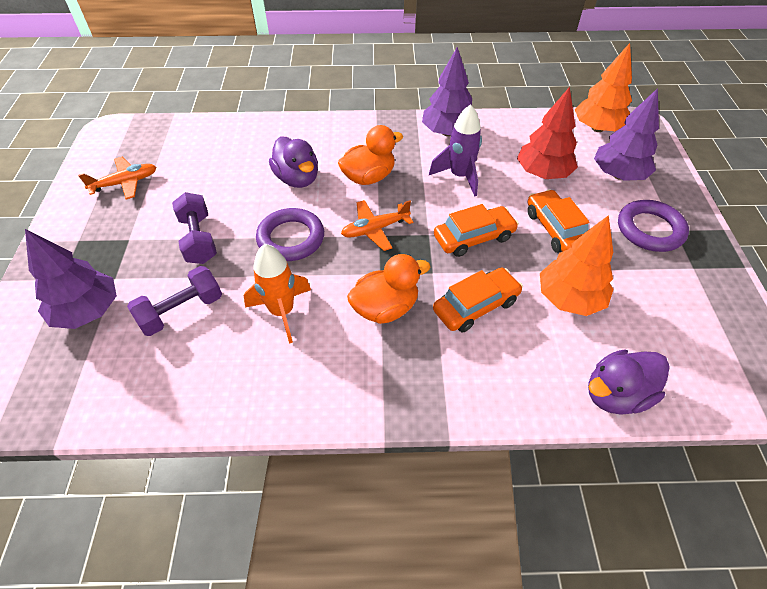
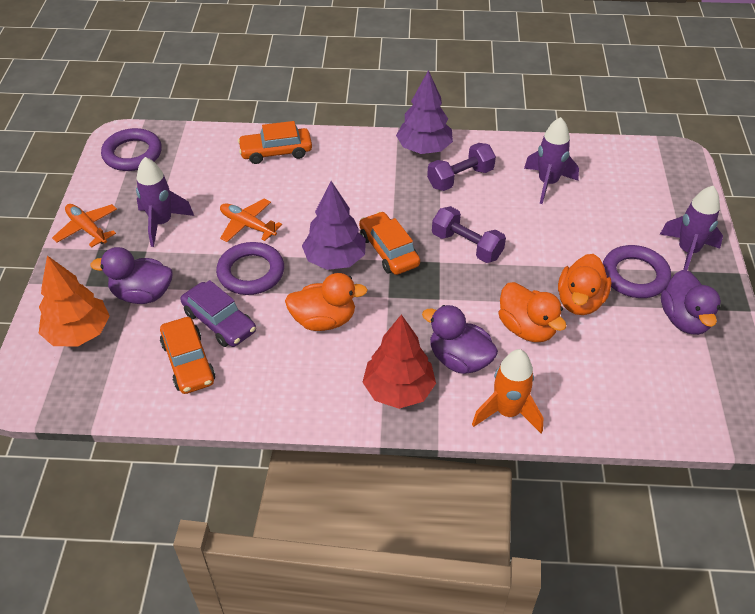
orange duck: 2 -> 3
orange tree: 2 -> 1
purple car: 0 -> 1
purple duck: 2 -> 3
purple ring: 2 -> 3
purple rocket: 1 -> 3
purple tree: 3 -> 2

